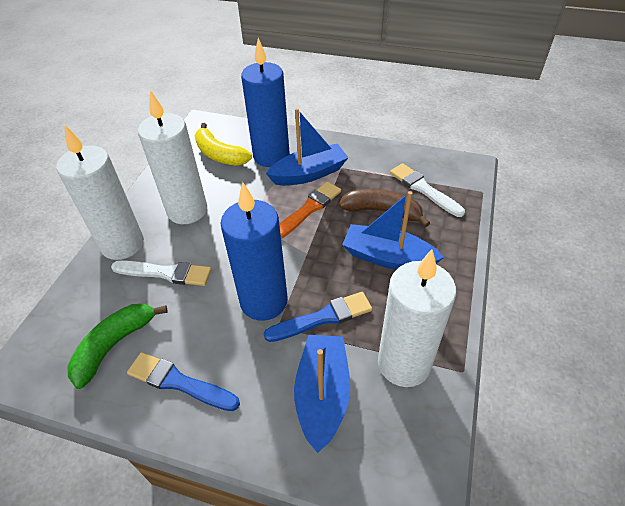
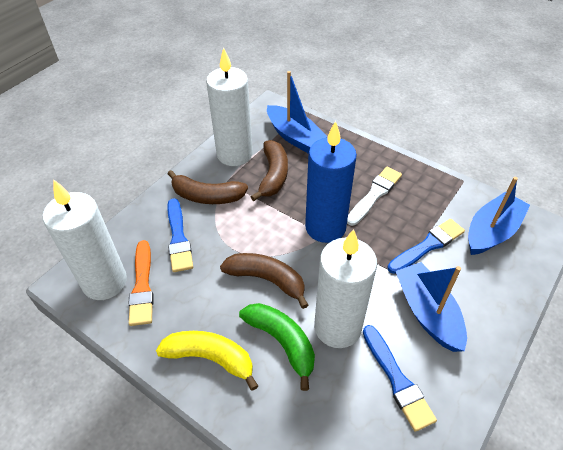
blue brush: 2 -> 3
blue candle: 2 -> 1
brown banana: 1 -> 3
white brush: 2 -> 1

